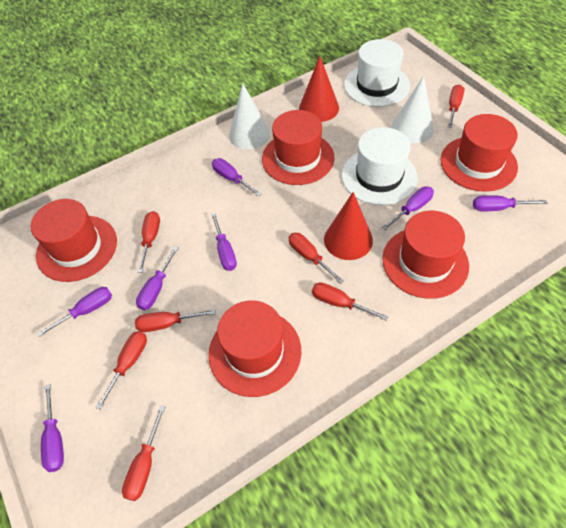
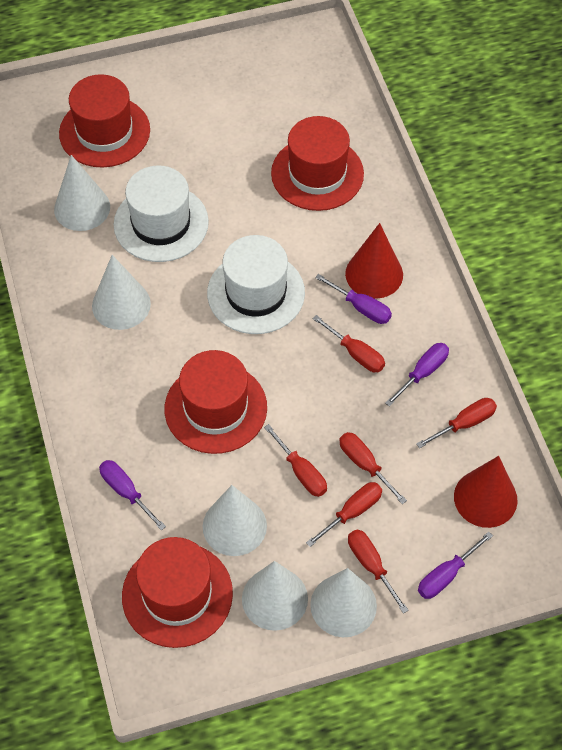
purple screwdriver: 7 -> 4
red hat: 5 -> 4
red screwdriver: 7 -> 6
white cone: 2 -> 5

